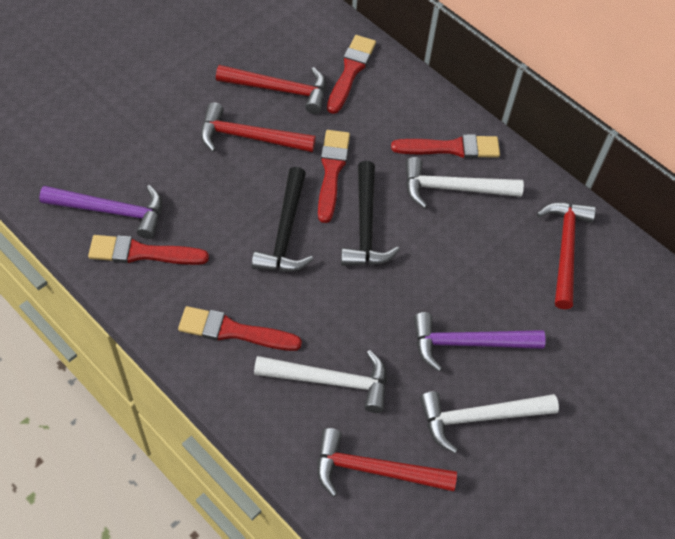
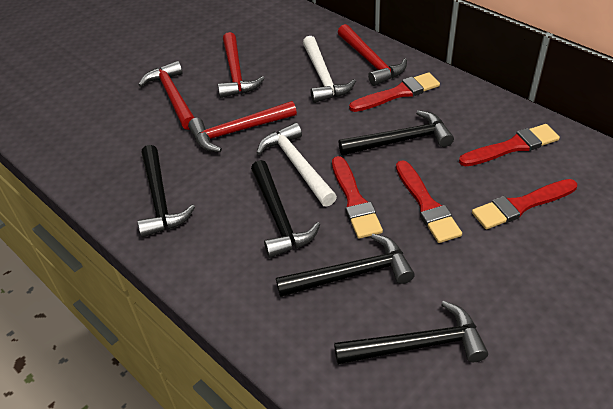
black hammer: 2 -> 5
purple hammer: 2 -> 0
white hammer: 3 -> 2

